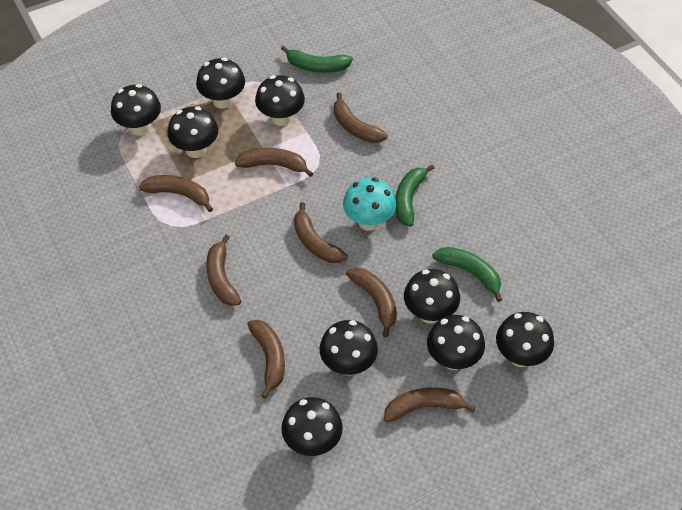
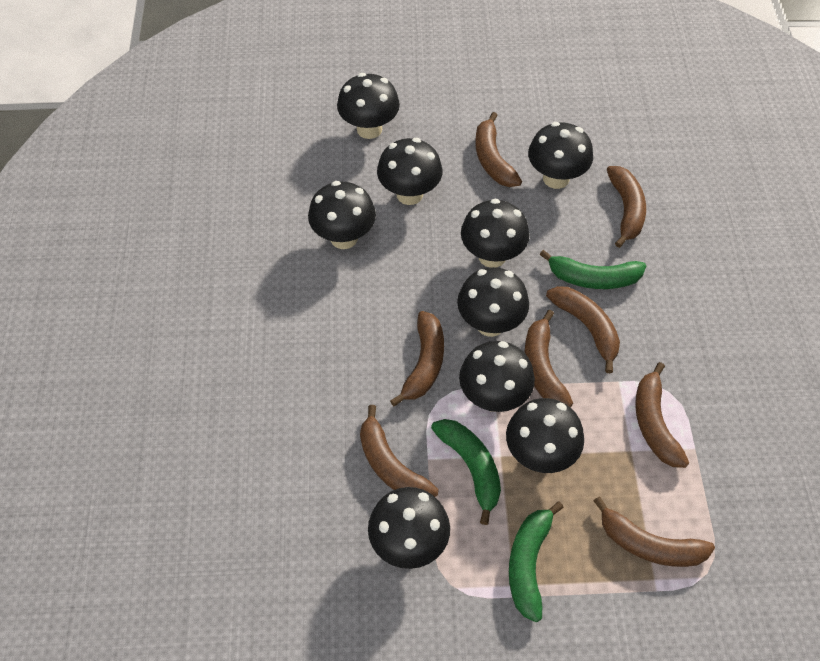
turquoise mushroom: 1 -> 0

